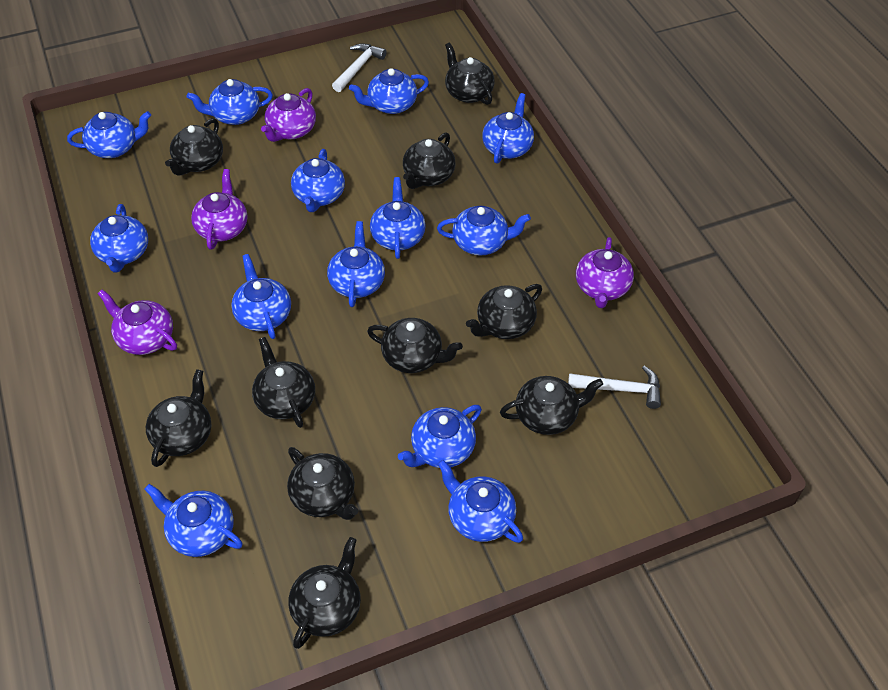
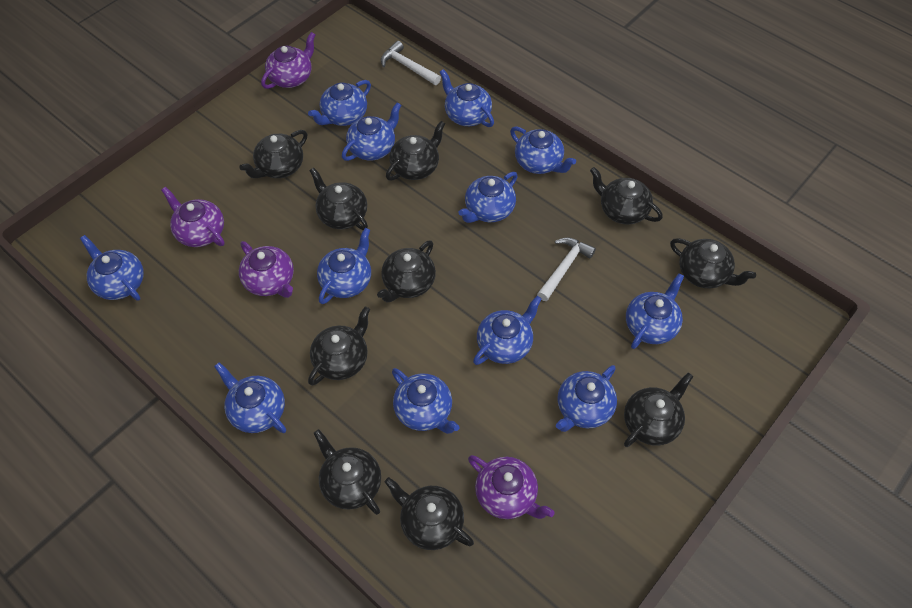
blue teapot: 13 -> 12

